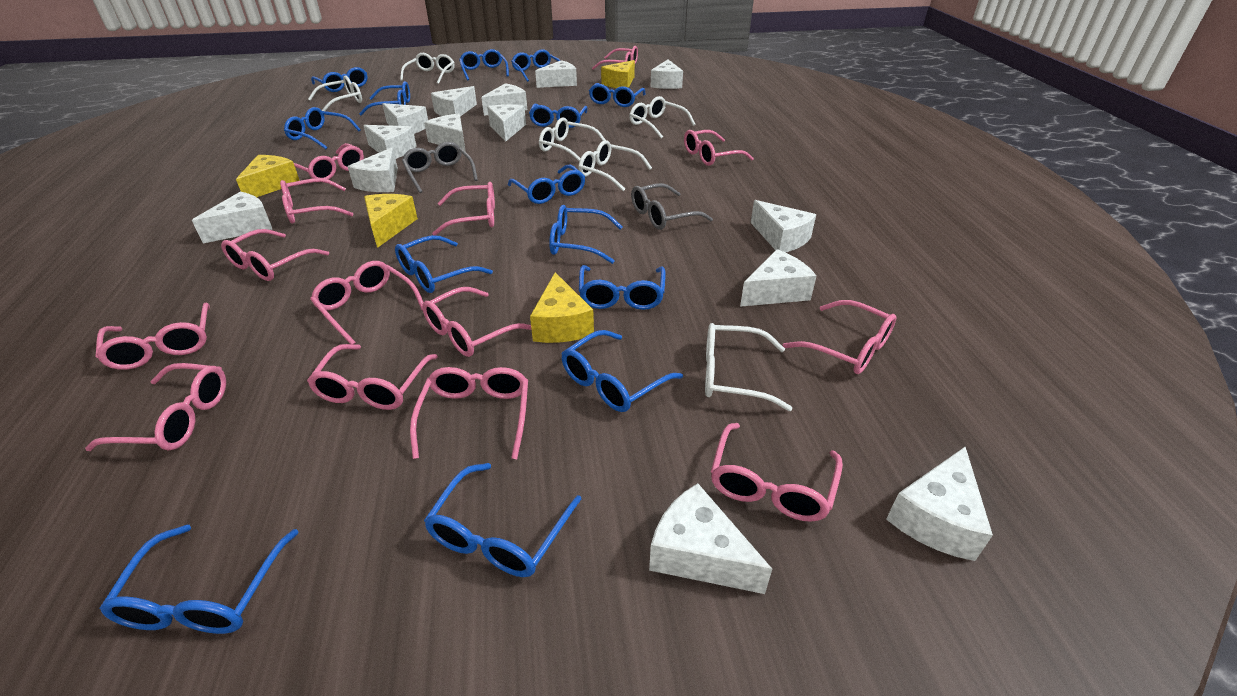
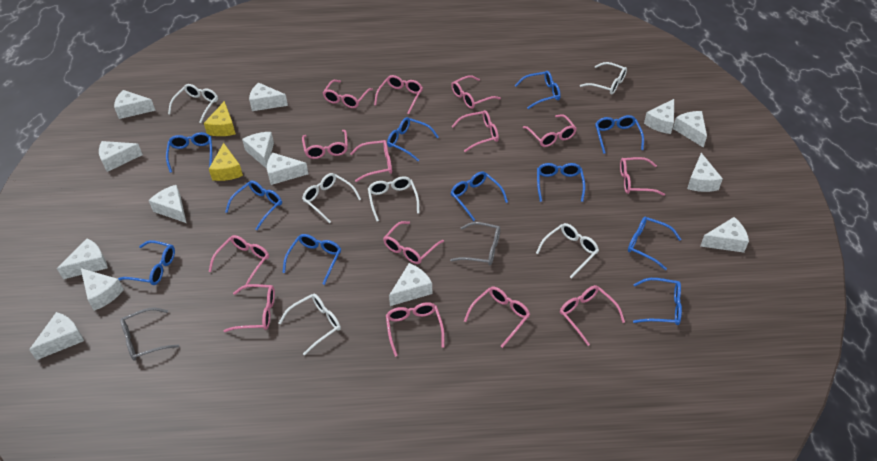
blue glasses: 14 -> 11
yellow cheese: 4 -> 2

